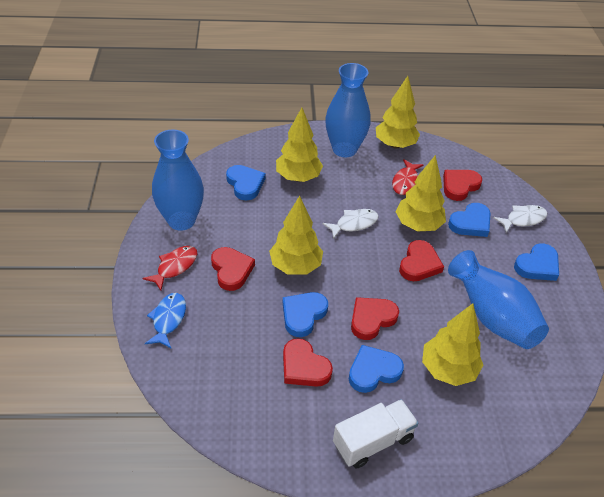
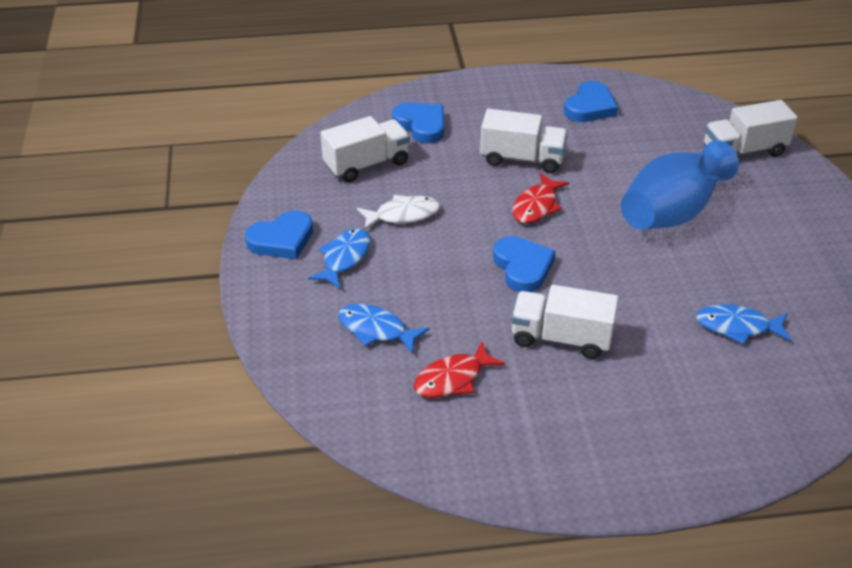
blue fish: 1 -> 3
blue heart: 5 -> 4
blue vase: 3 -> 1
red heart: 5 -> 0
white fish: 2 -> 1
white truck: 1 -> 4
yellow tree: 5 -> 0

